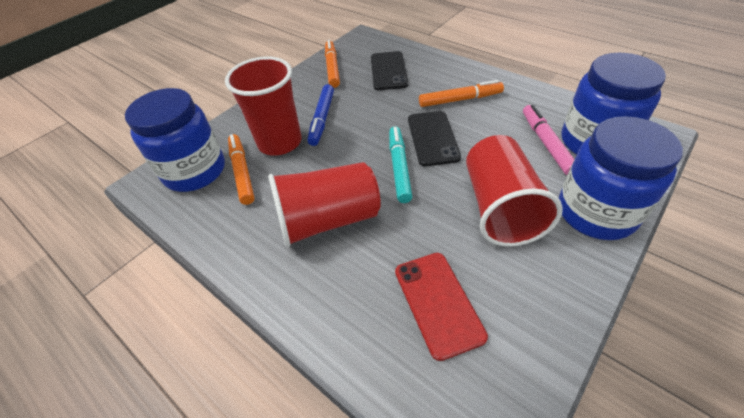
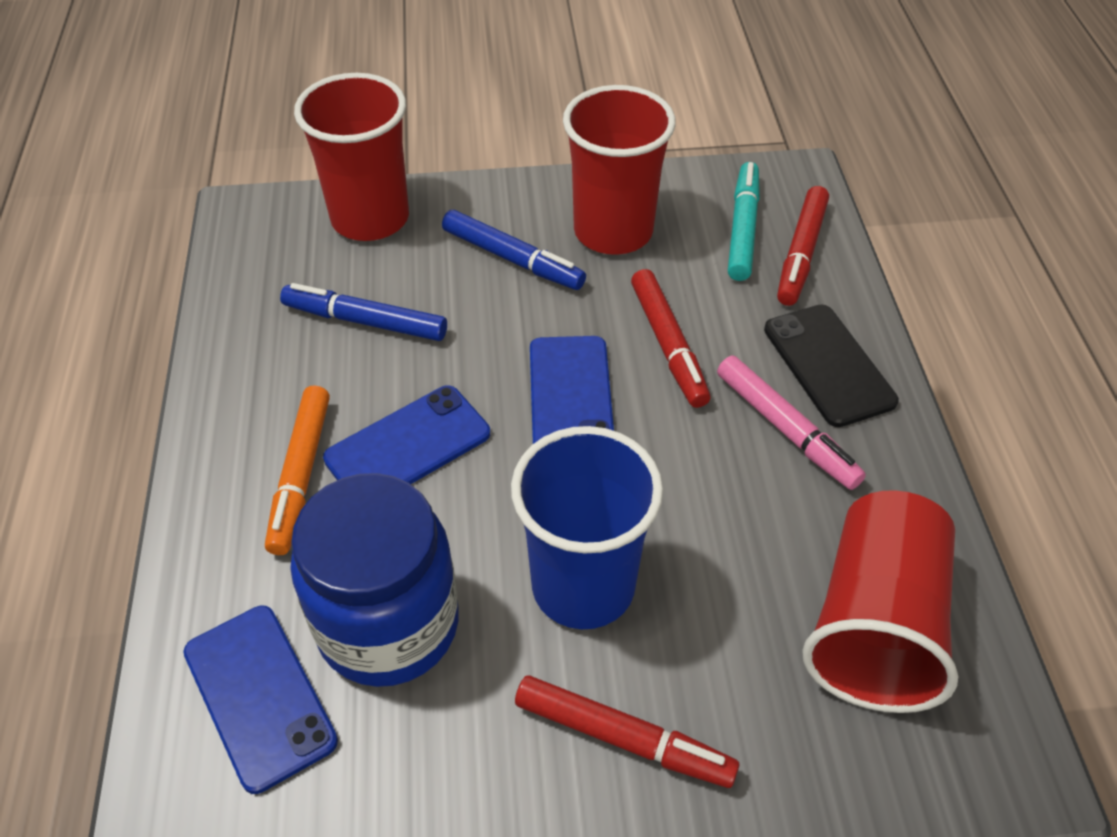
black phone: 2 -> 1
blue cup: 0 -> 1
blue jar: 3 -> 1
blue marker: 1 -> 2
blue phone: 0 -> 3
orange marker: 3 -> 1
red marker: 0 -> 3
red phone: 1 -> 0

